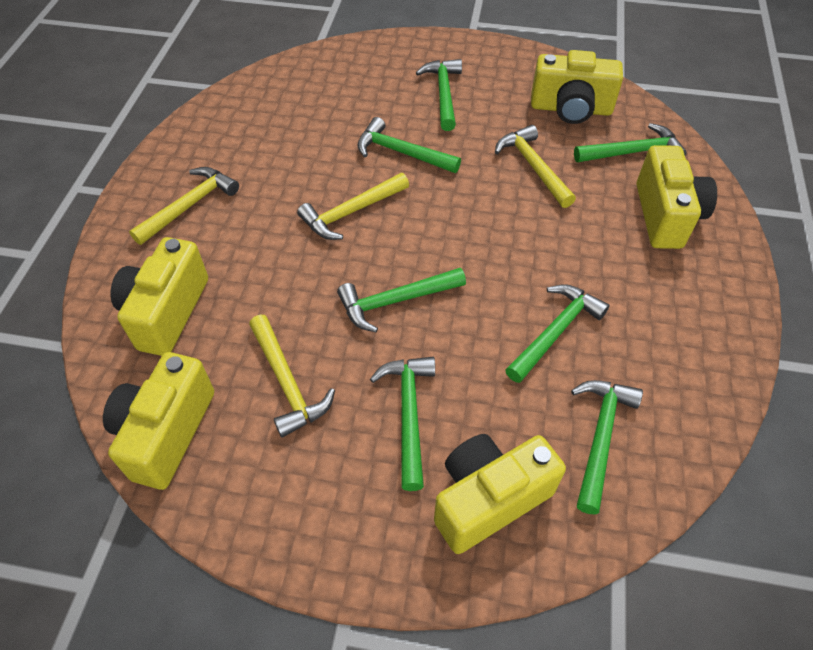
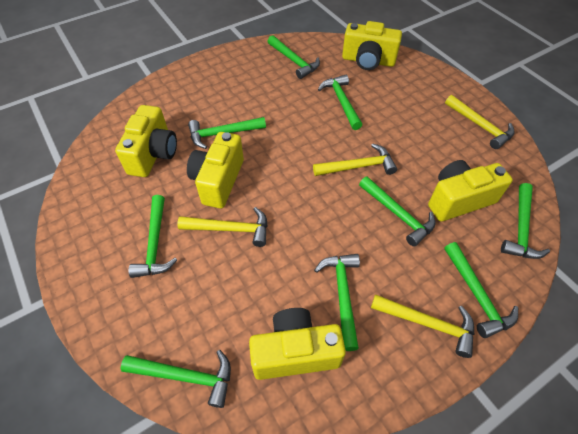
green hammer: 7 -> 9

